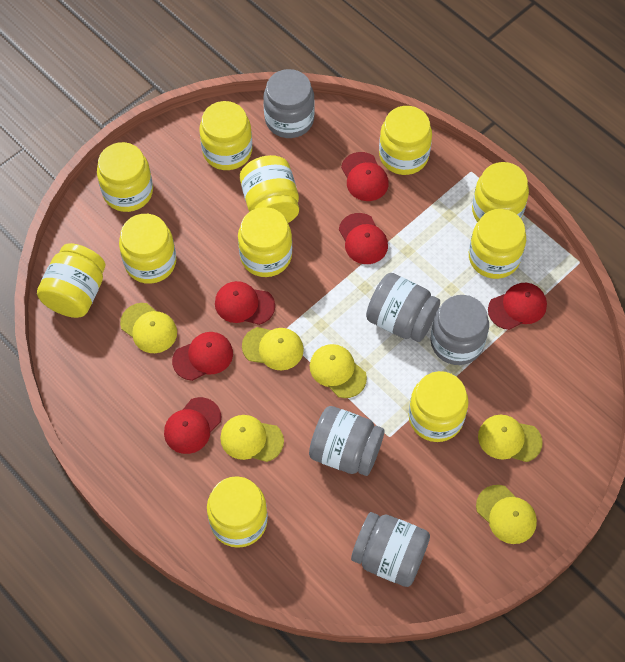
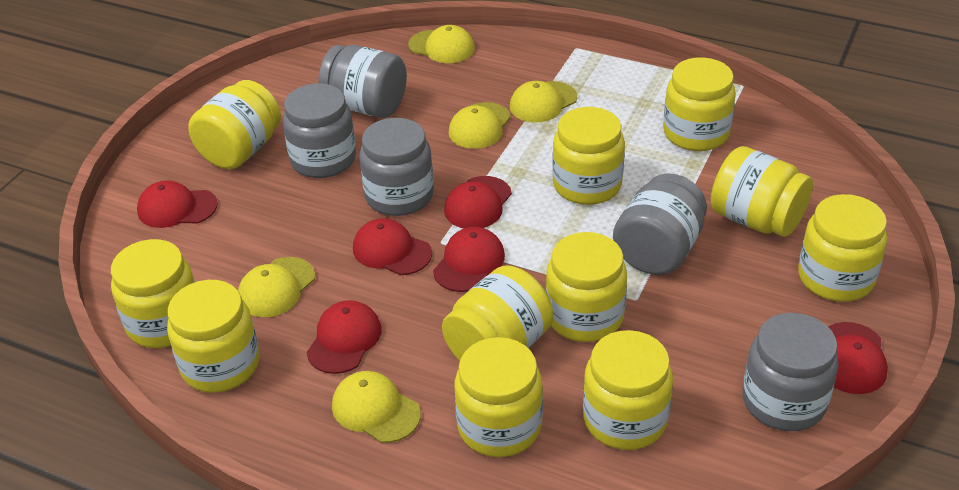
yellow cap: 6 -> 5

